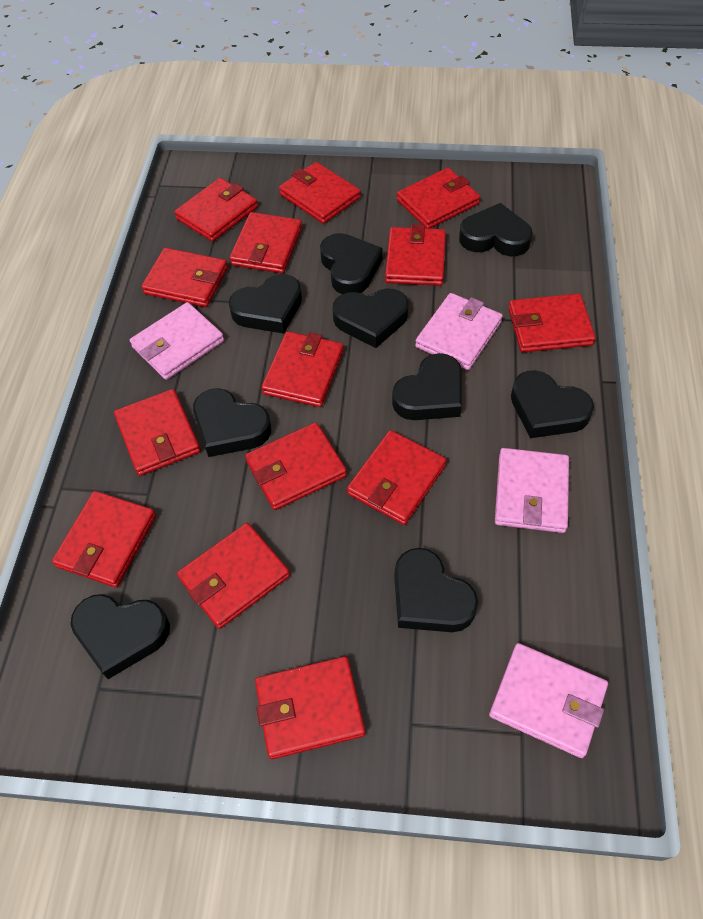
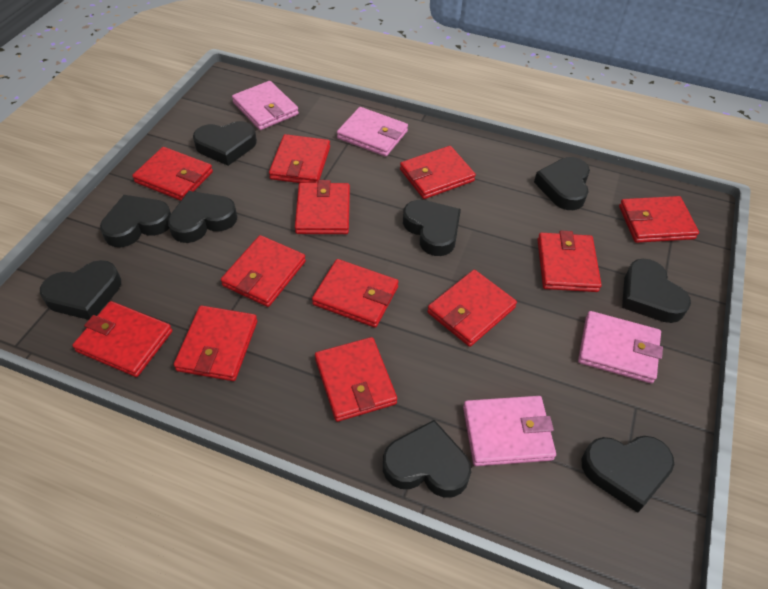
red wallet: 14 -> 12

